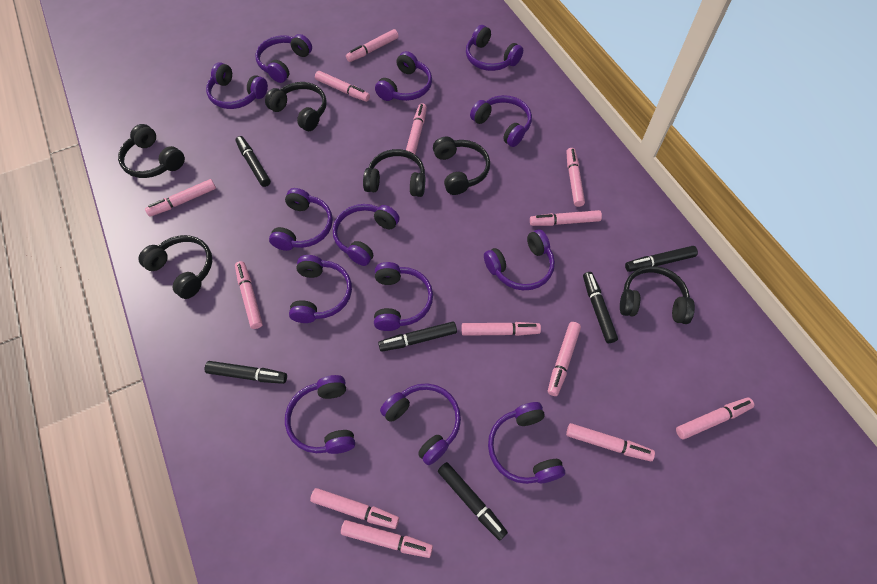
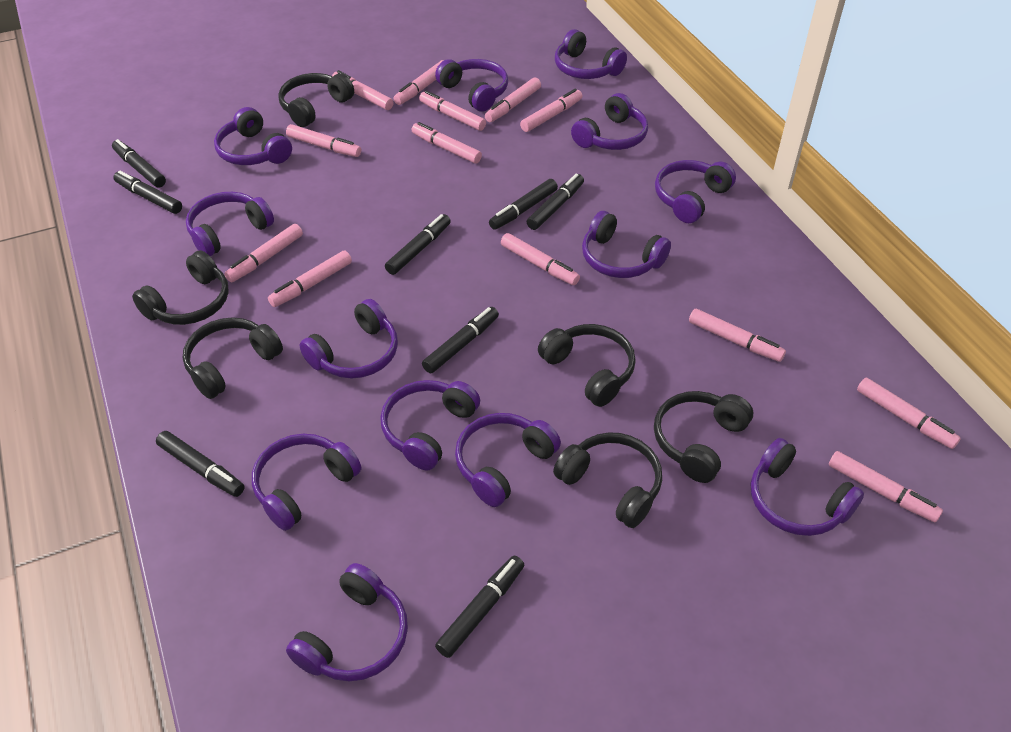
black marker: 6 -> 8

